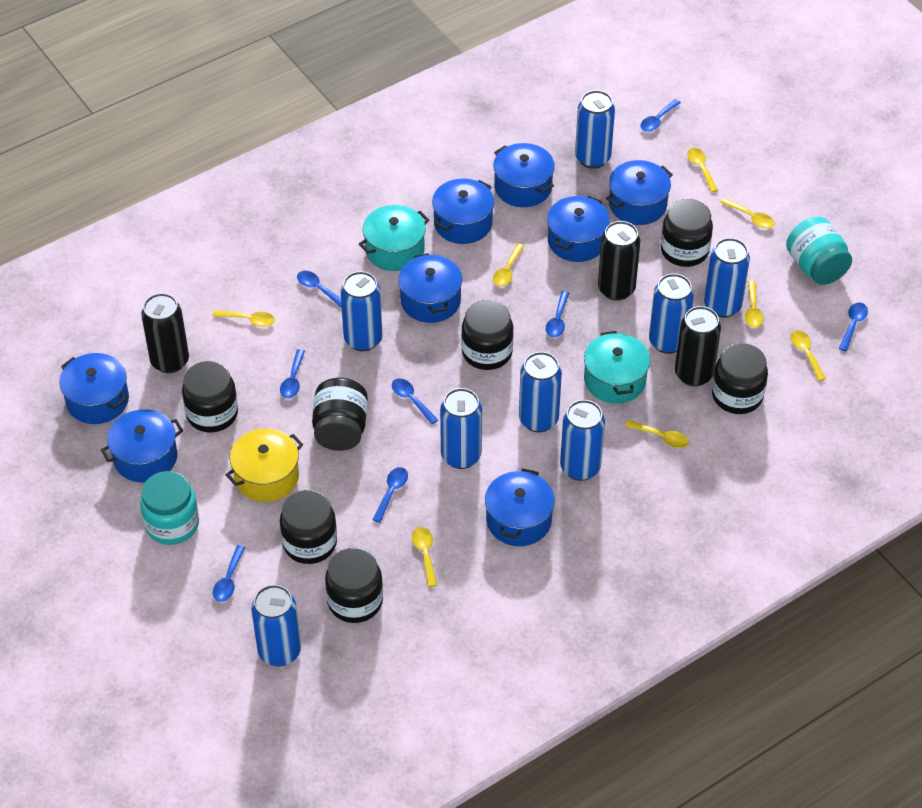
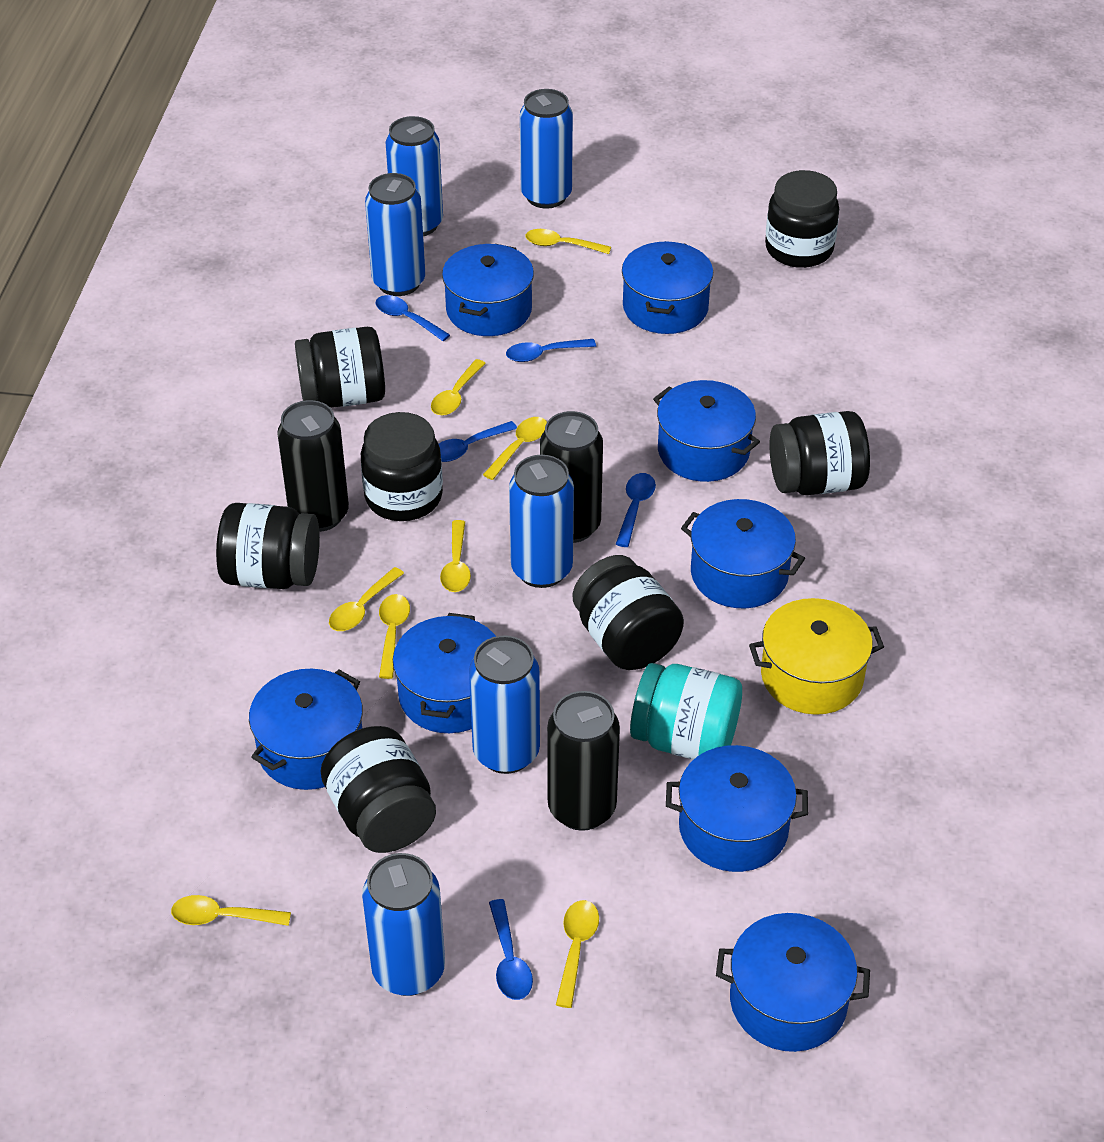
blue can: 8 -> 6
blue spoon: 8 -> 5
turquoise jar: 2 -> 1
turquoise pot: 2 -> 0

